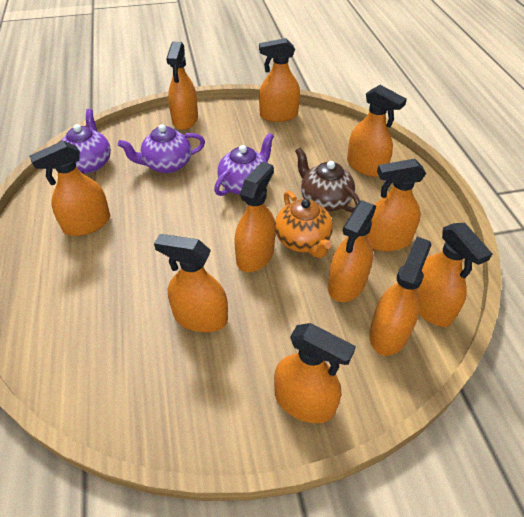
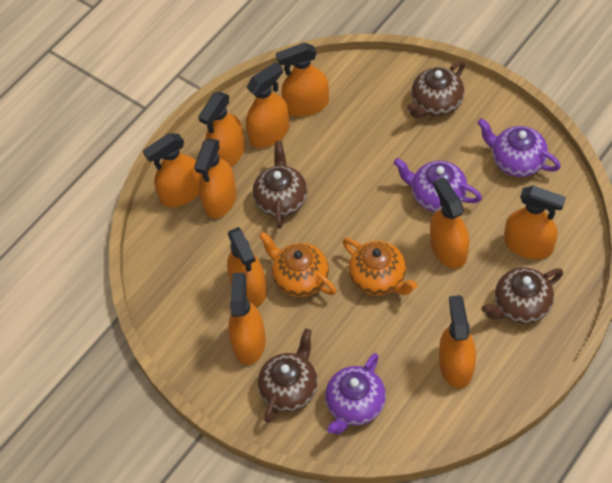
brown teapot: 1 -> 4
orange spray bottle: 11 -> 10
orange teapot: 1 -> 2

